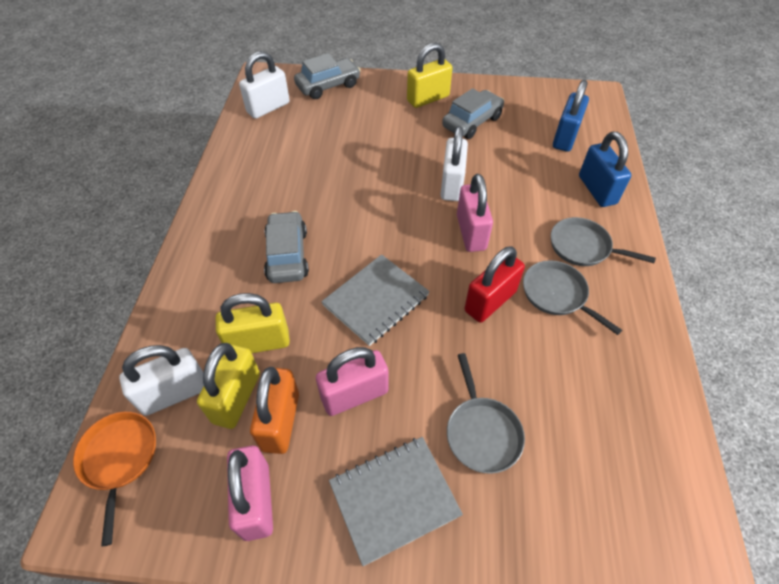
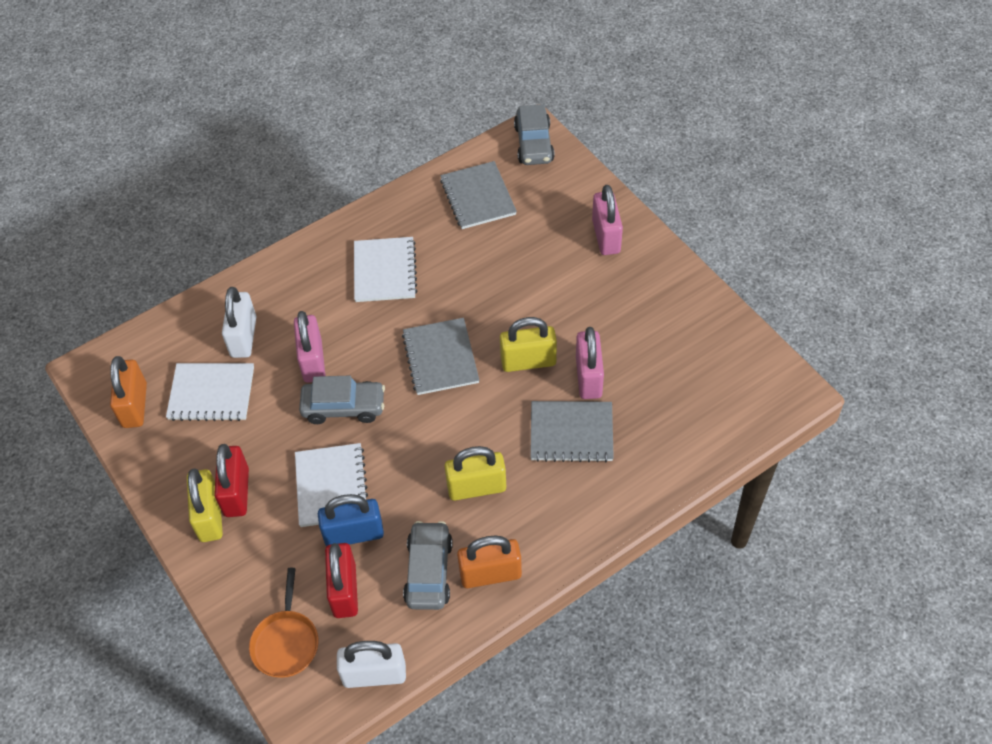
blue padlock: 2 -> 1
grey notebook: 2 -> 3
grey pan: 3 -> 0
orange padlock: 1 -> 2
red padlock: 1 -> 2
white notebook: 0 -> 3
white padlock: 3 -> 2

